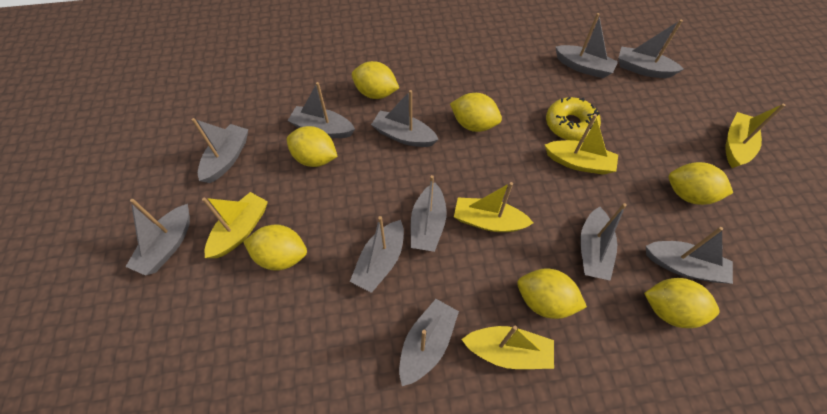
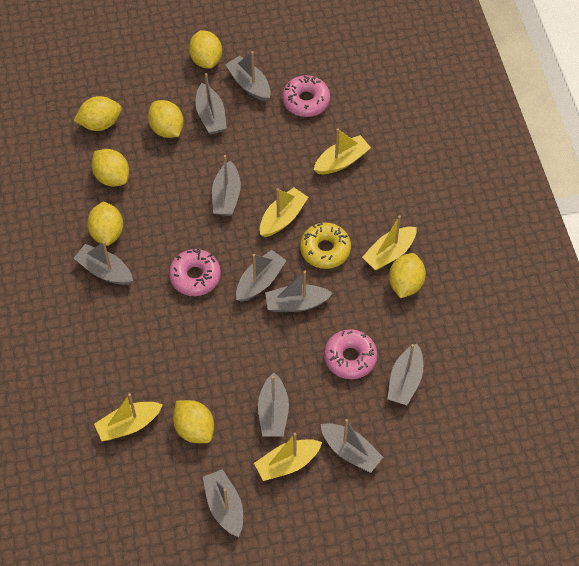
grey boat: 11 -> 10
pink donut: 0 -> 3

